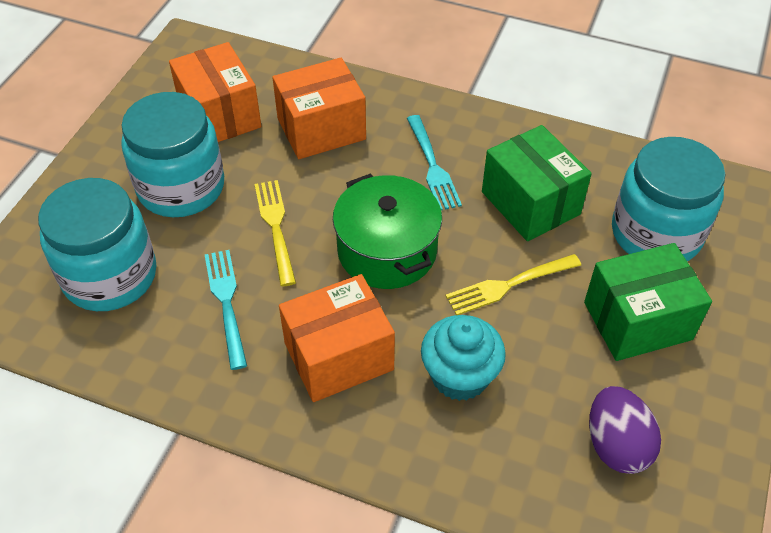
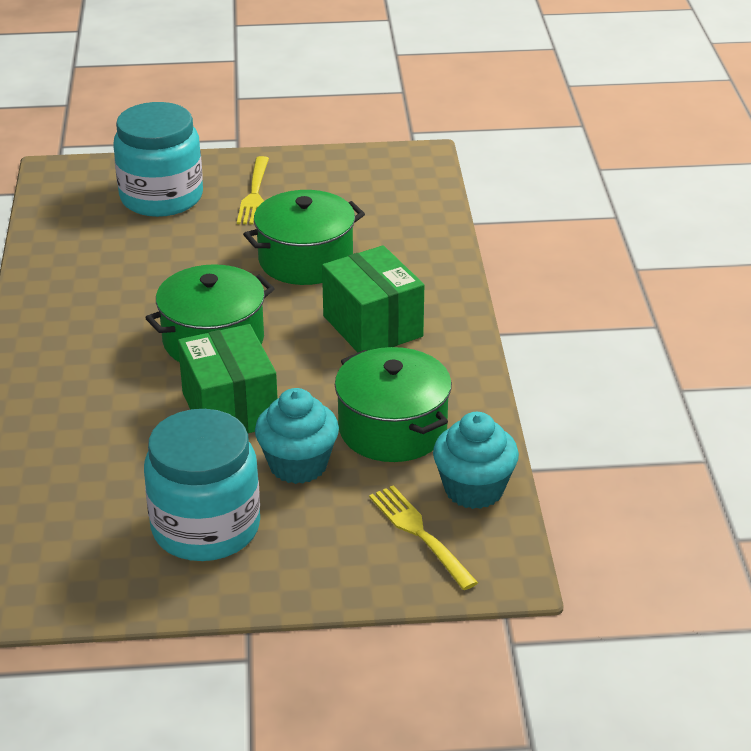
green pot: 1 -> 3
orange box: 3 -> 0
purple egg: 1 -> 0
turquoise cupcake: 1 -> 2
turquoise fork: 2 -> 0
turquoise jar: 3 -> 2

